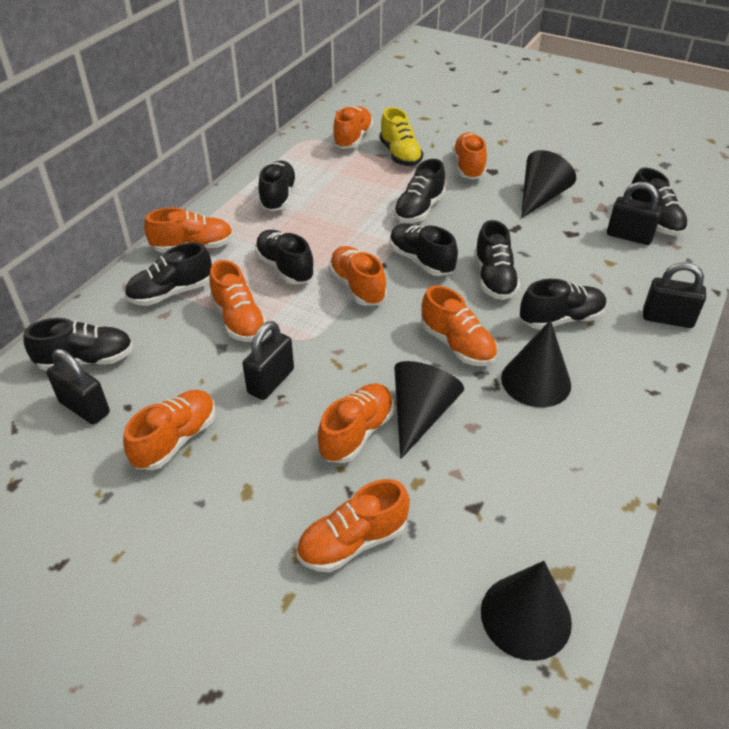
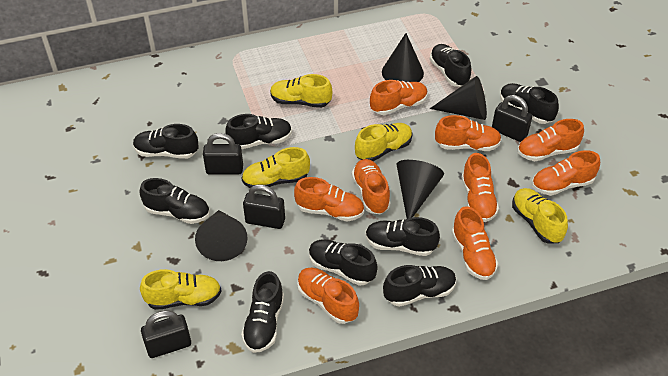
yellow shoe: 1 -> 5

